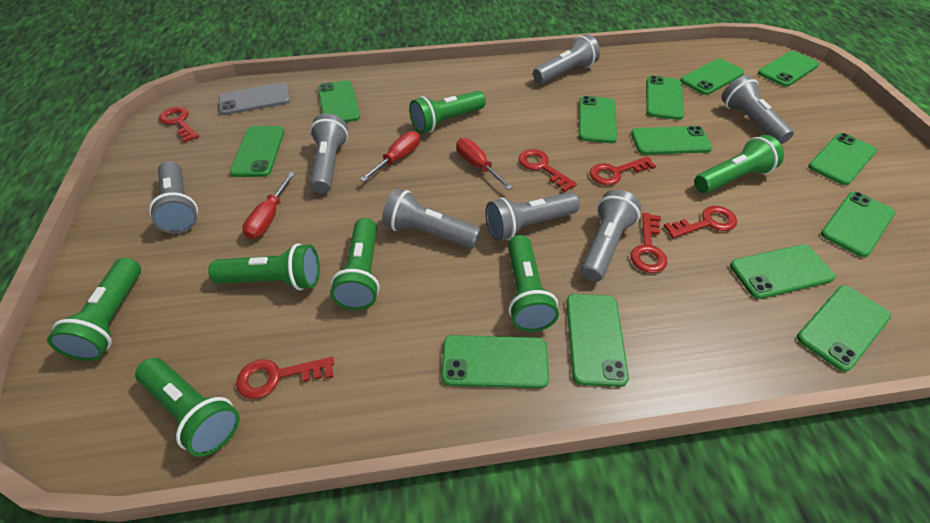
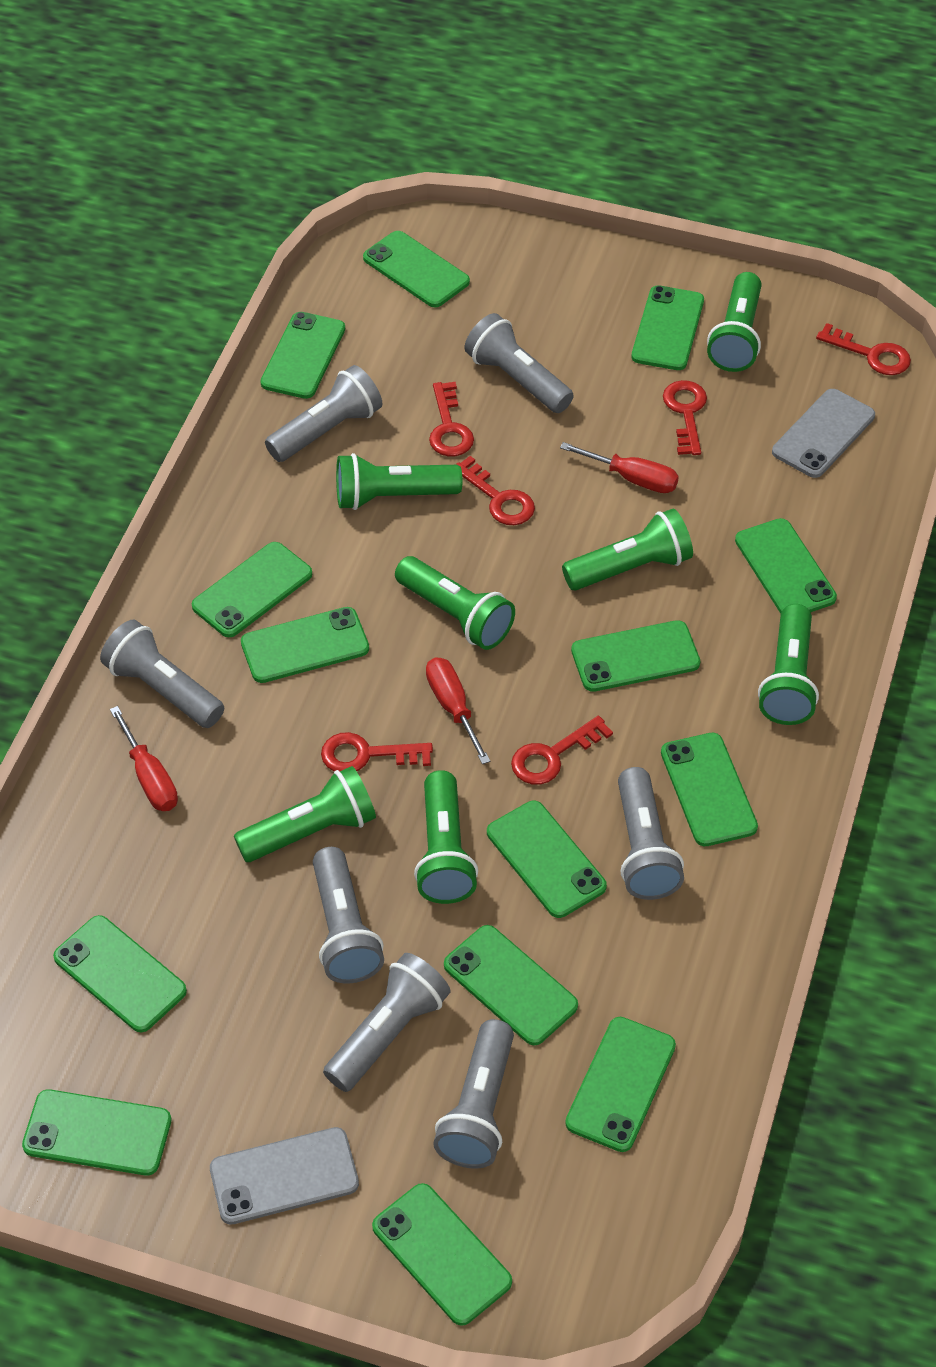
green phone: 13 -> 14
grey phone: 1 -> 2

